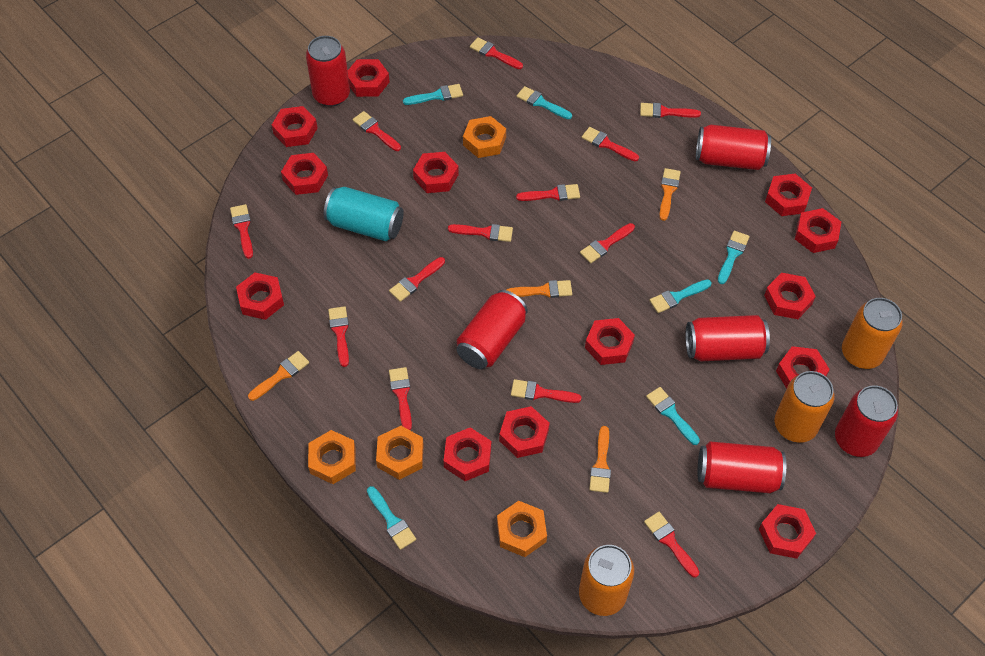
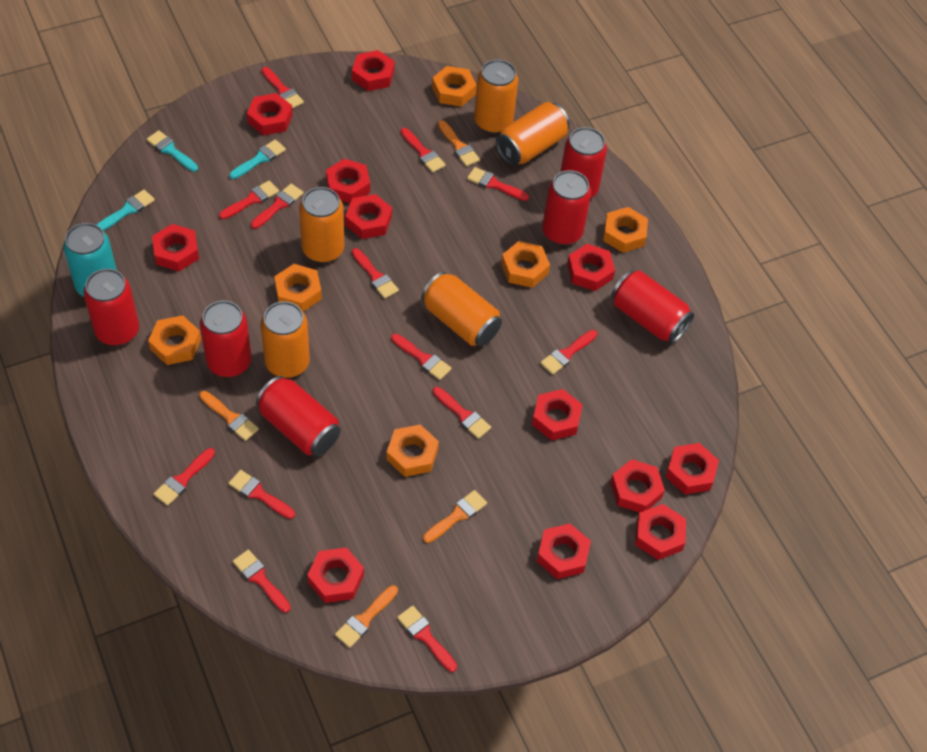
orange can: 3 -> 5
orange nut: 4 -> 6
red nut: 13 -> 12
turquoise brush: 6 -> 3

